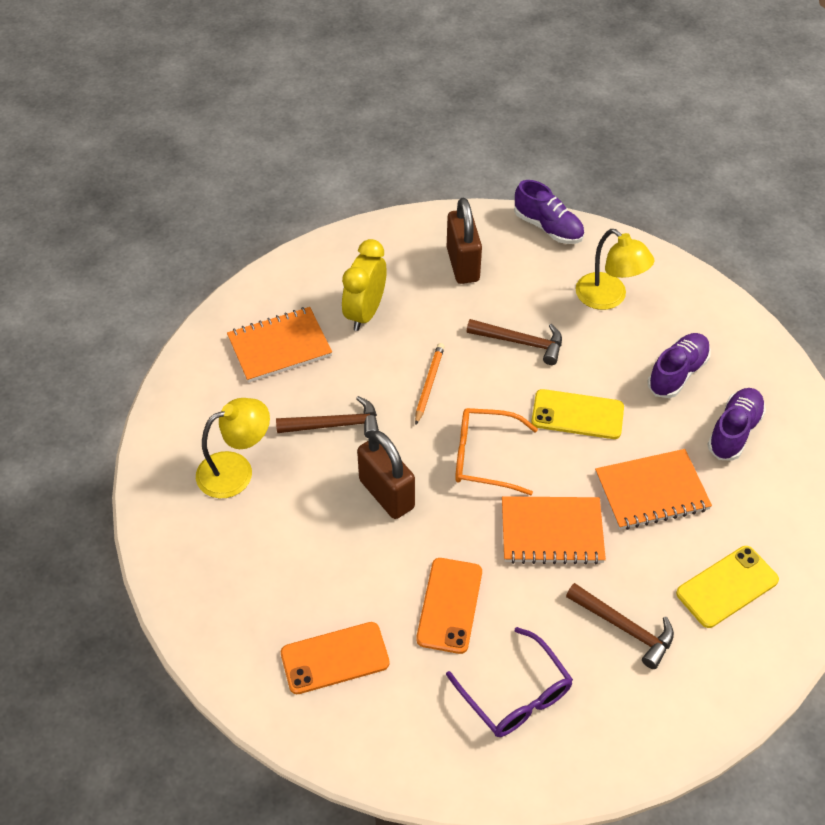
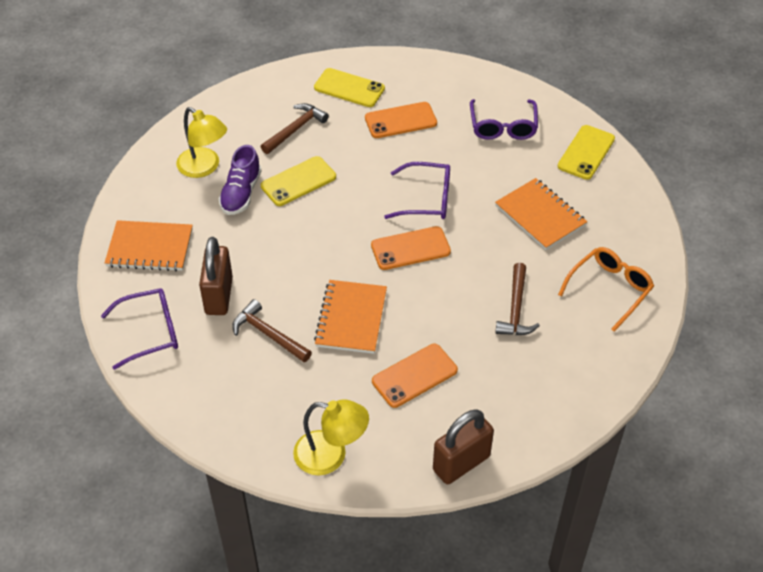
orange pencil: 1 -> 0
orange phone: 2 -> 3
purple glasses: 1 -> 3
purple shoe: 3 -> 1
yellow clock: 1 -> 0
yellow phone: 2 -> 3

